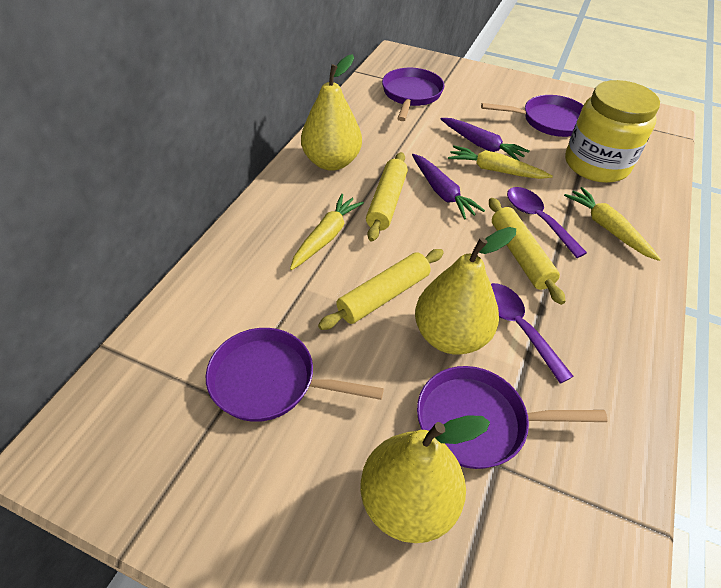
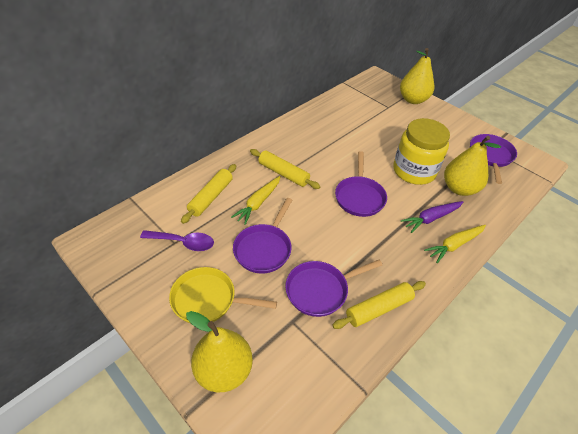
purple carrot: 2 -> 1
purple spoon: 2 -> 1
yellow carrot: 3 -> 2
yellow pan: 0 -> 1

